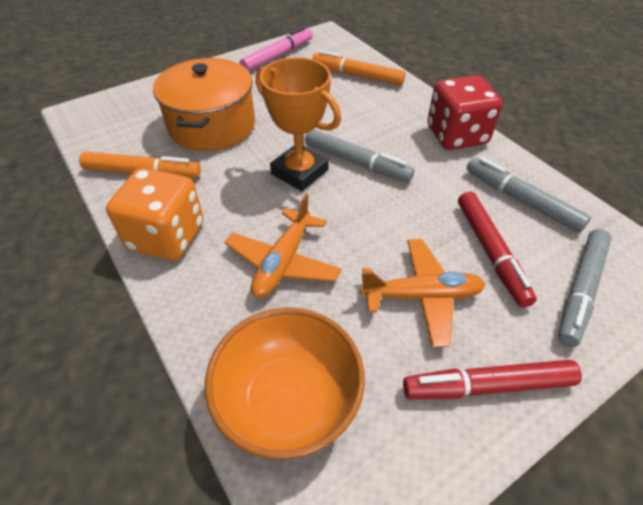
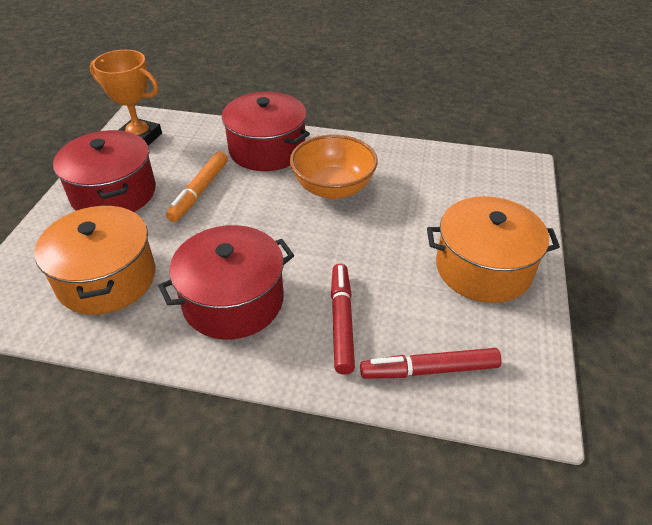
grey marker: 3 -> 0
orange dice: 1 -> 0
orange marker: 2 -> 1
orange plane: 2 -> 0
orange pot: 1 -> 2
pink marker: 1 -> 0
red dice: 1 -> 0
red pot: 0 -> 3

